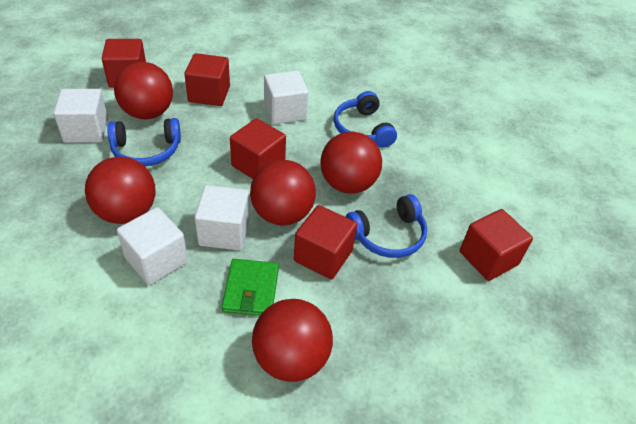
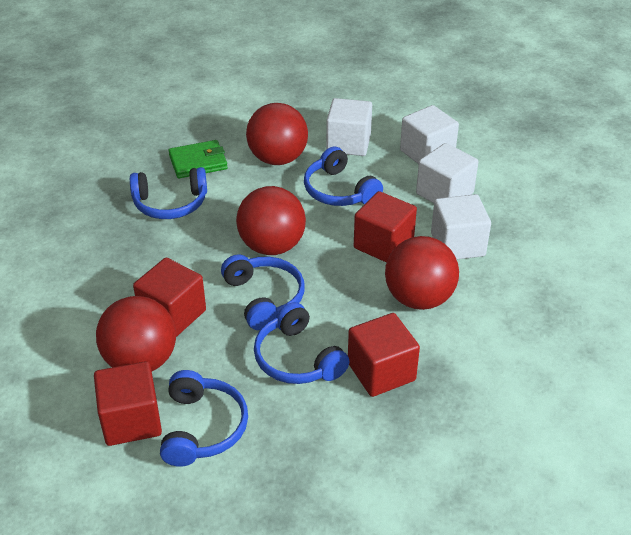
blue headphones: 3 -> 5
red ball: 5 -> 4
red cube: 5 -> 4

